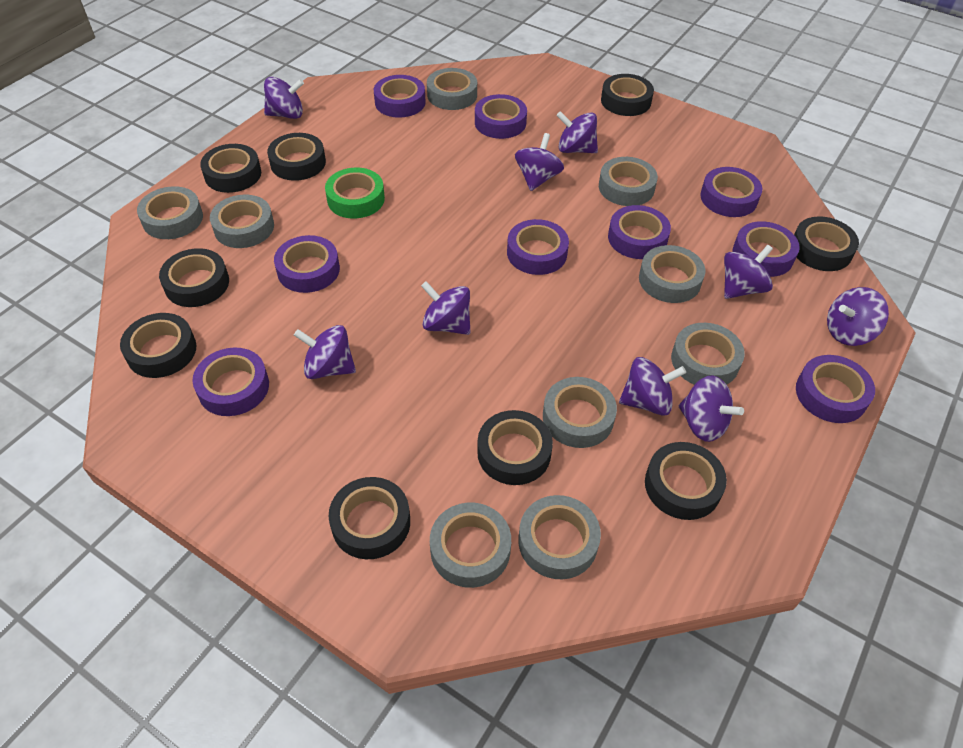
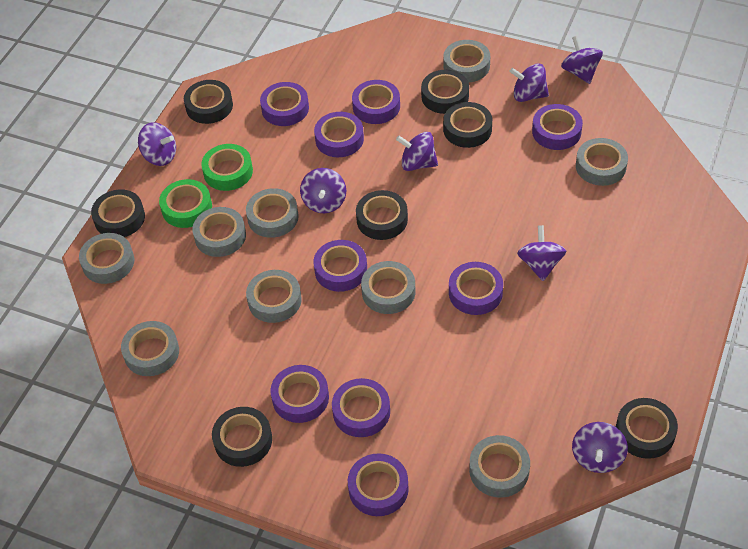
black tape: 9 -> 7
green tape: 1 -> 2
purple spinning top: 9 -> 7

